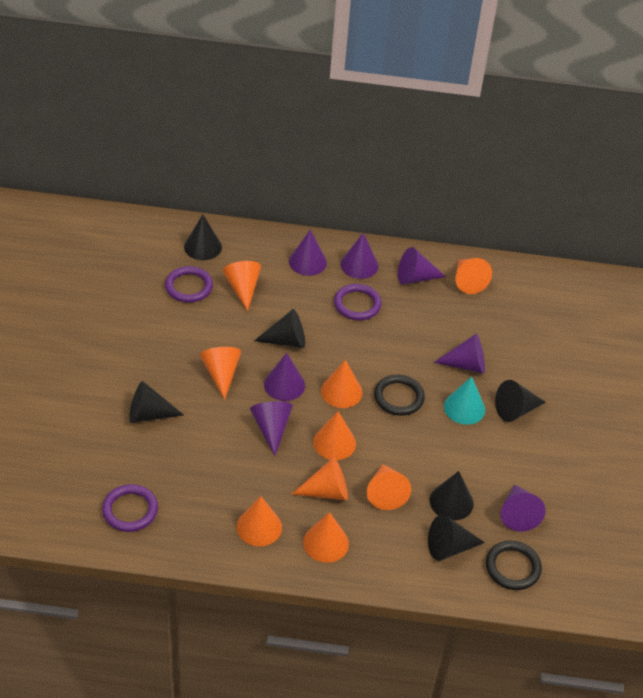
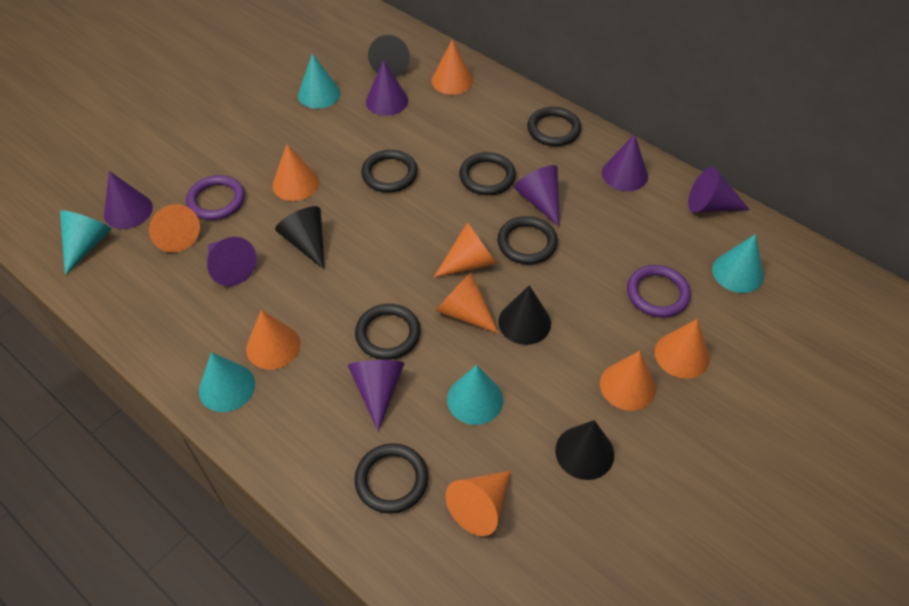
black cone: 6 -> 4
black ring: 2 -> 6
purple ring: 3 -> 2
turquoise cone: 1 -> 5

